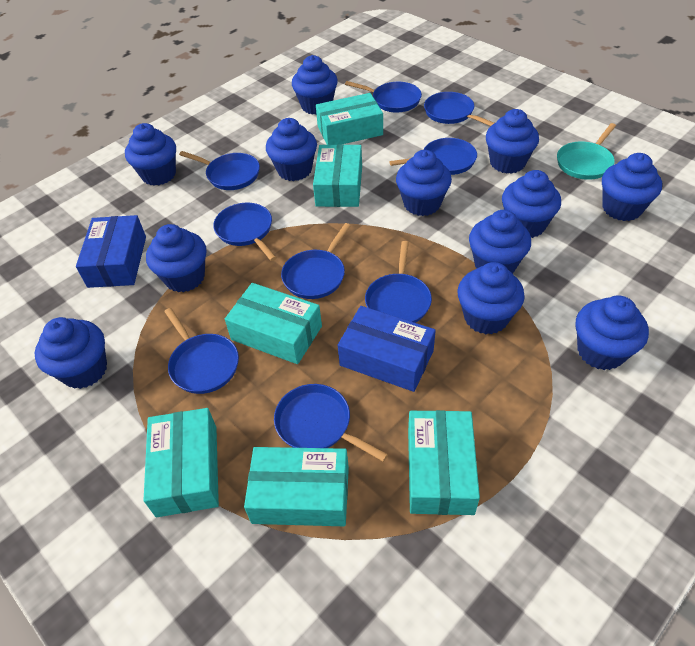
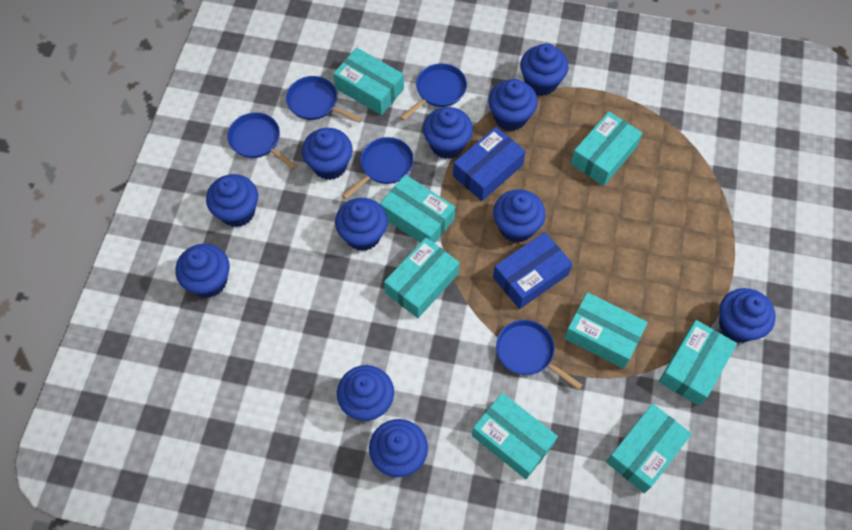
blue cupcake: 12 -> 11
blue pan: 9 -> 5
turquoise box: 6 -> 8
turquoise pan: 1 -> 0

